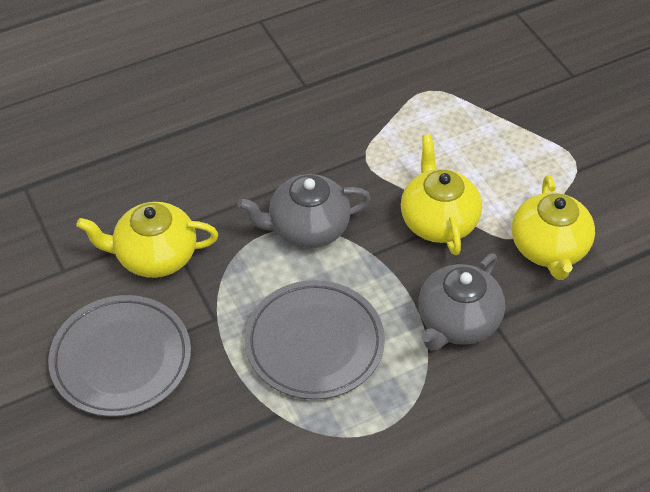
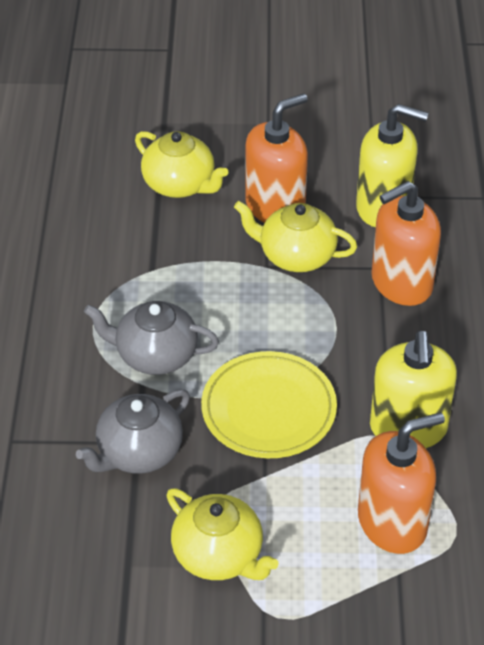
grey plate: 2 -> 0
orange soap dispenser: 0 -> 3
yellow plate: 0 -> 1
yellow soap dispenser: 0 -> 2

